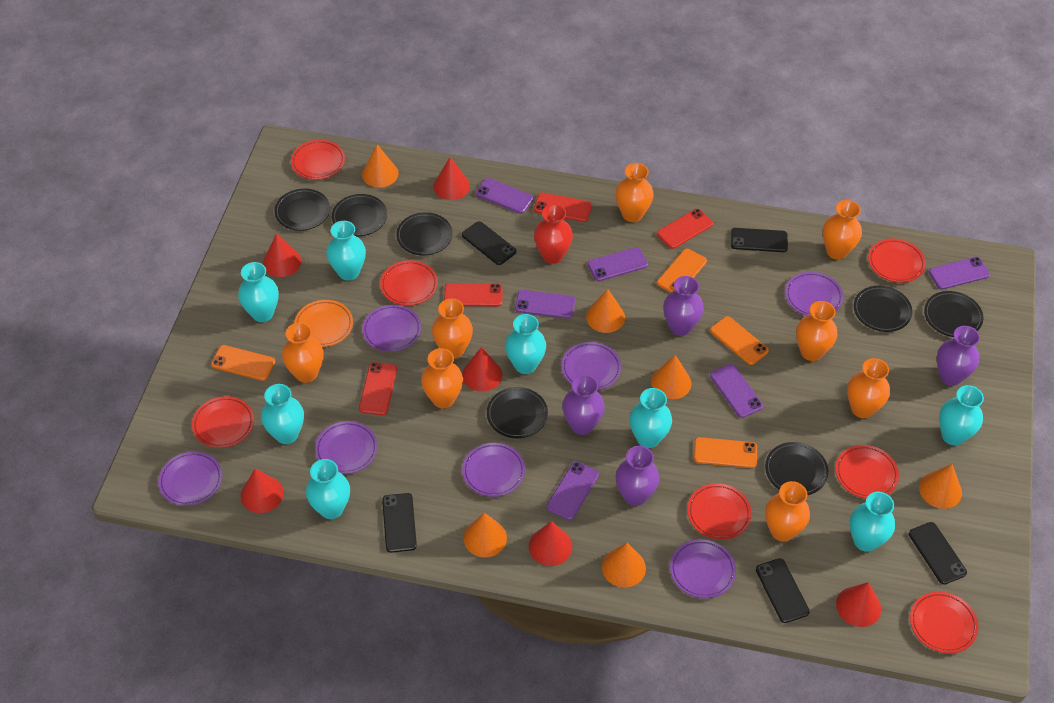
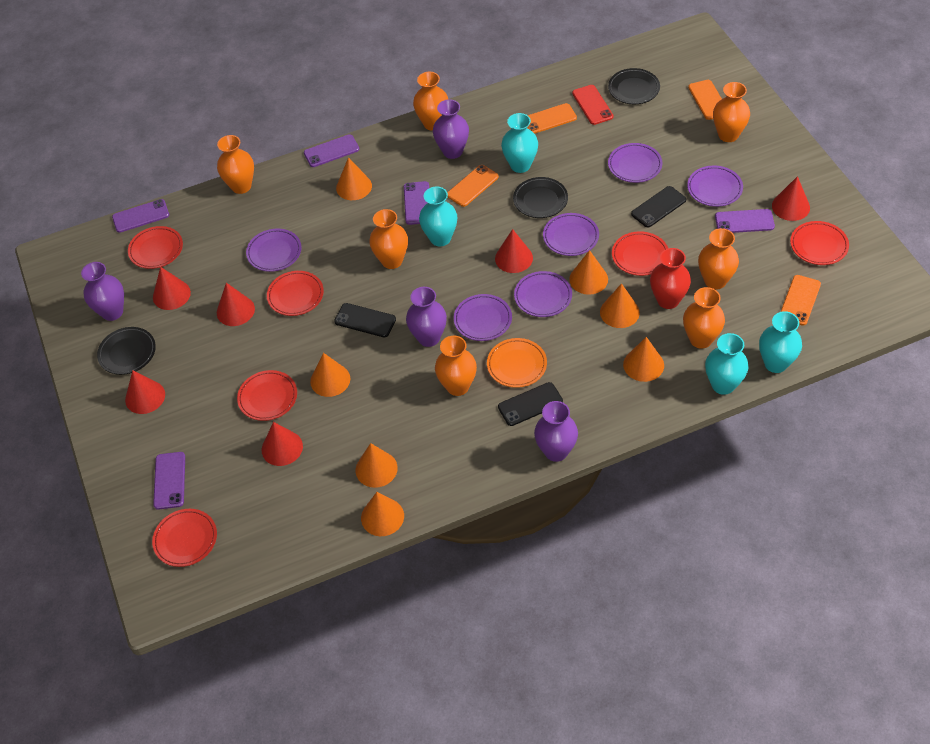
black phone: 5 -> 3
black plate: 7 -> 3
orange cone: 6 -> 7
orange vase: 8 -> 7
purple phone: 6 -> 5
purple plate: 7 -> 6
red phone: 4 -> 1
red plate: 7 -> 6
turquoise vase: 8 -> 4

